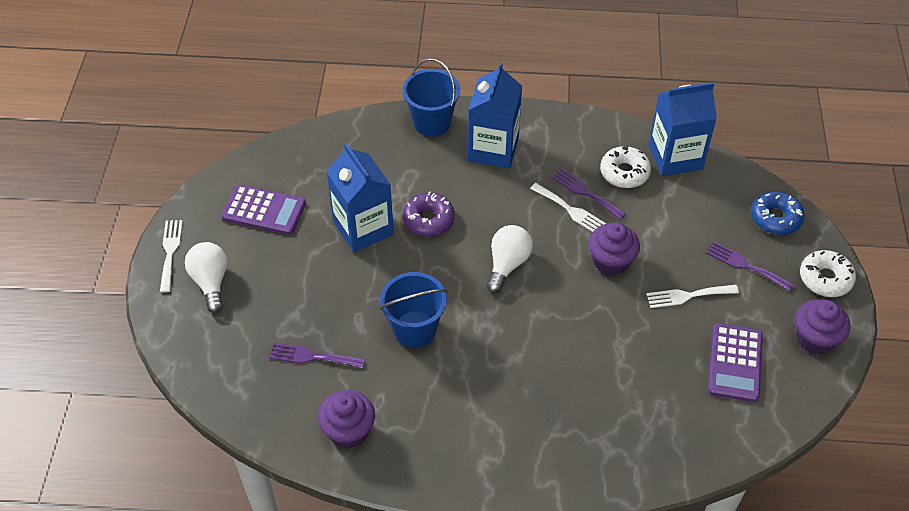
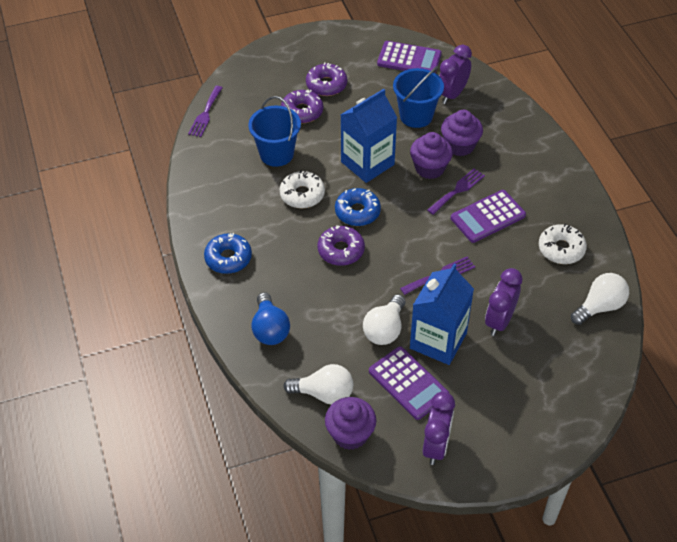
blue carton: 3 -> 2
blue donut: 1 -> 2
blue light bulb: 0 -> 1
purple calculator: 2 -> 3
purple clock: 0 -> 3
purple donut: 1 -> 3
white fork: 3 -> 0
white light bulb: 2 -> 3

